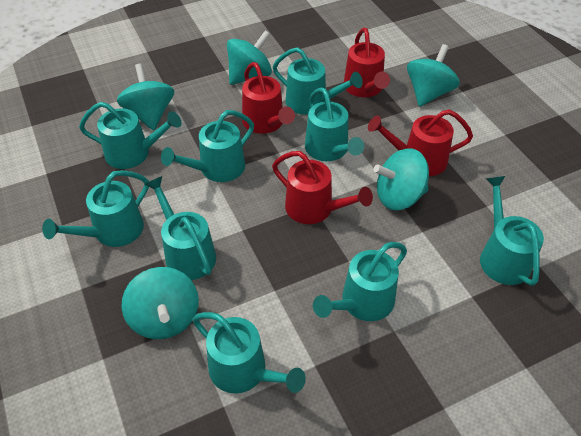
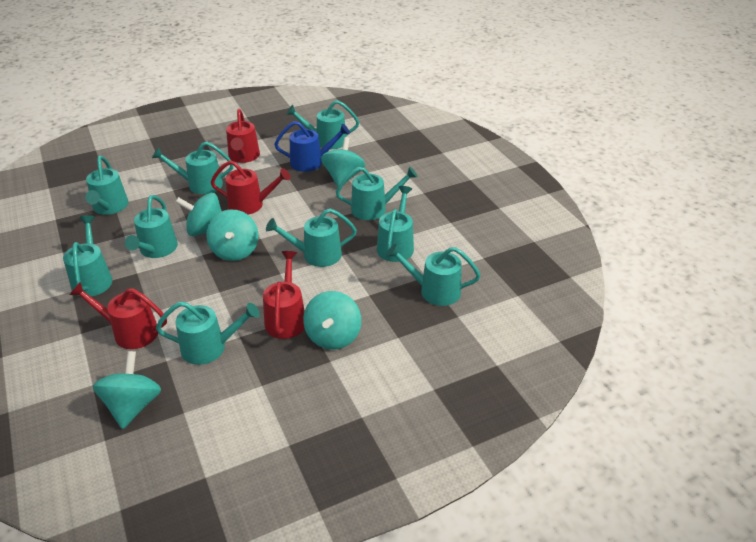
blue watering can: 0 -> 1
turquoise watering can: 9 -> 10

